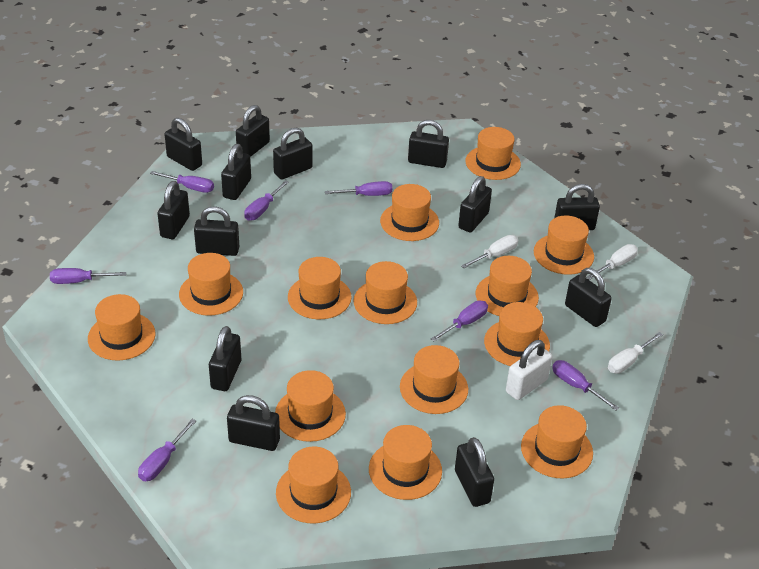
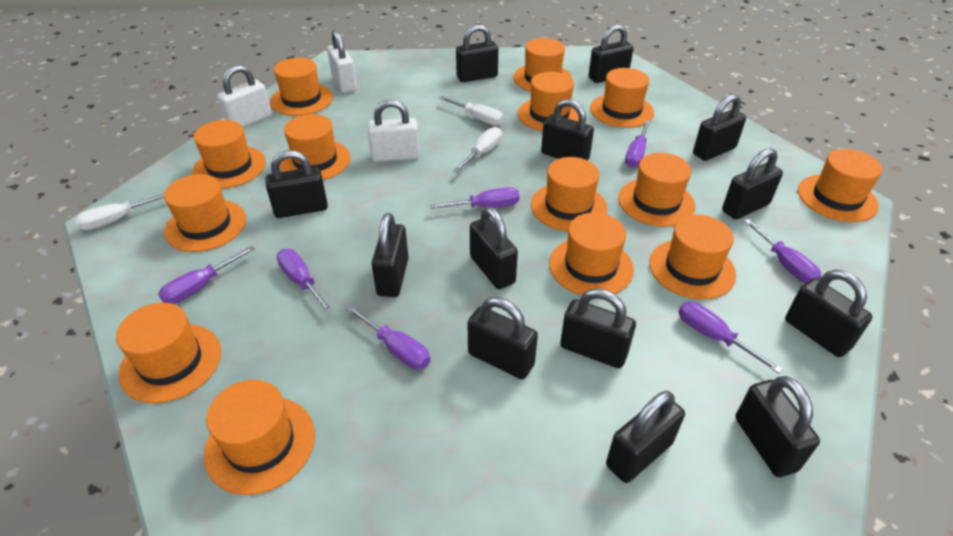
white padlock: 1 -> 3

